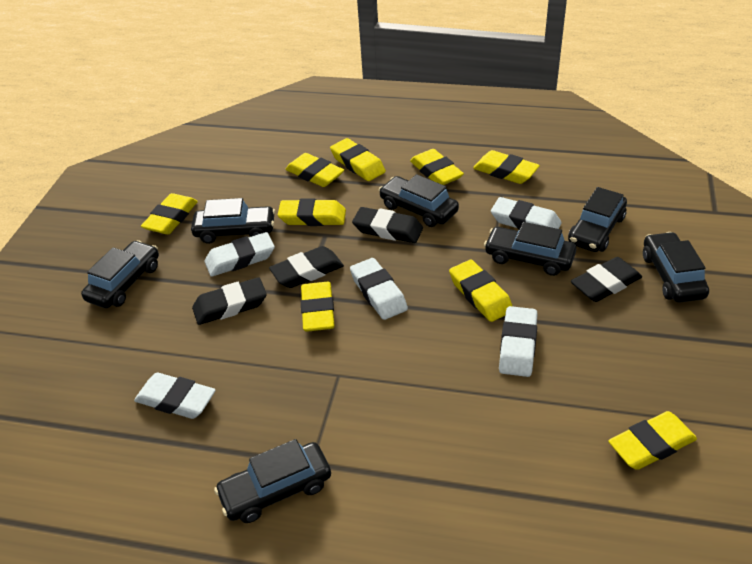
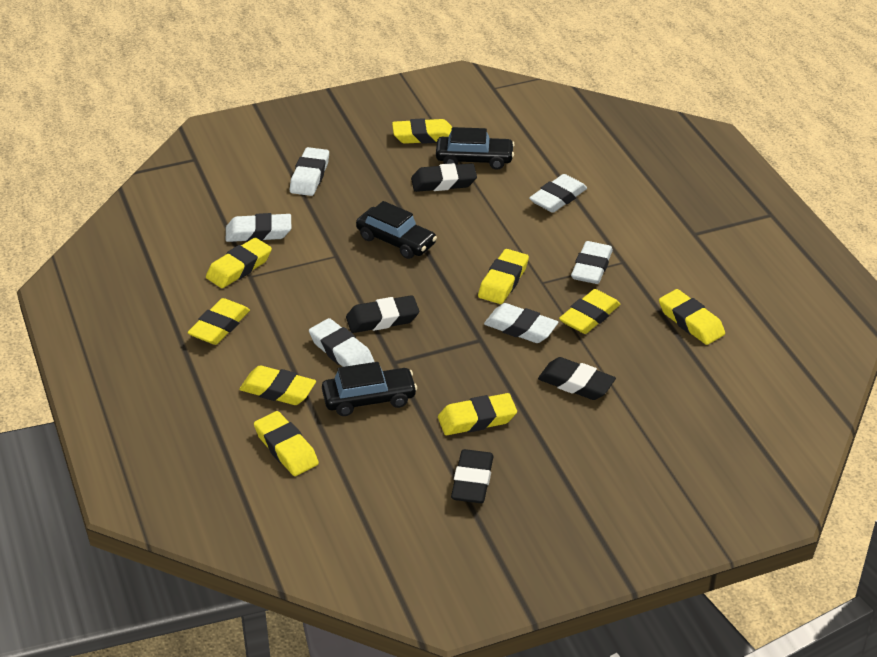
black car: 7 -> 3
white eraser: 5 -> 6

